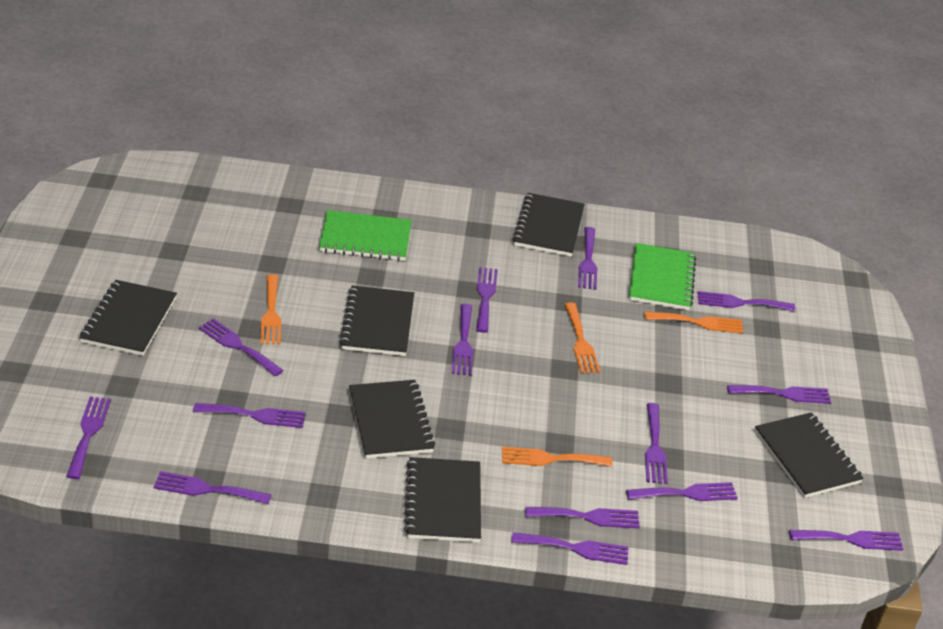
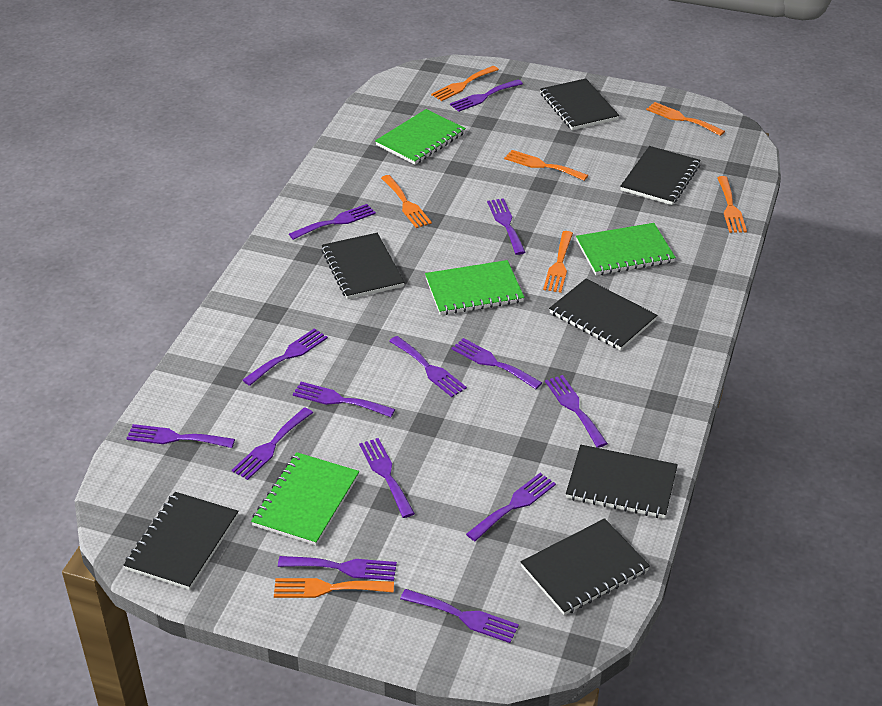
black notebook: 6 -> 7
green notebook: 2 -> 4
orange fork: 4 -> 7

